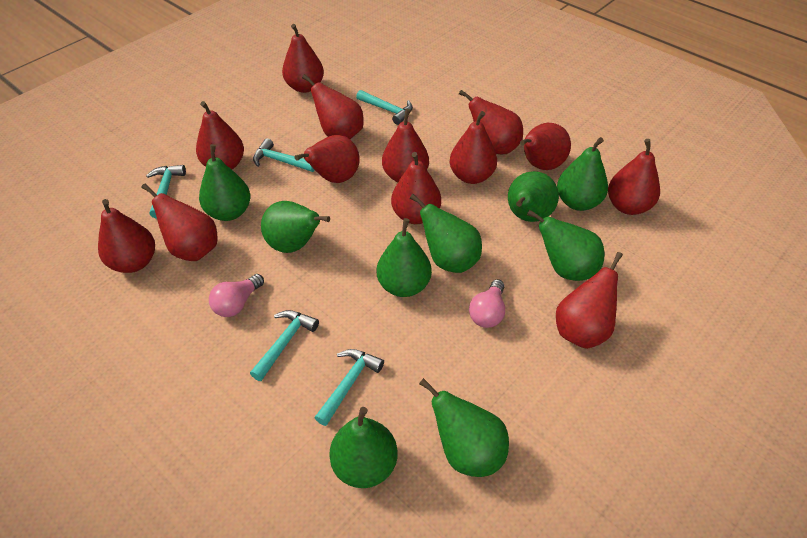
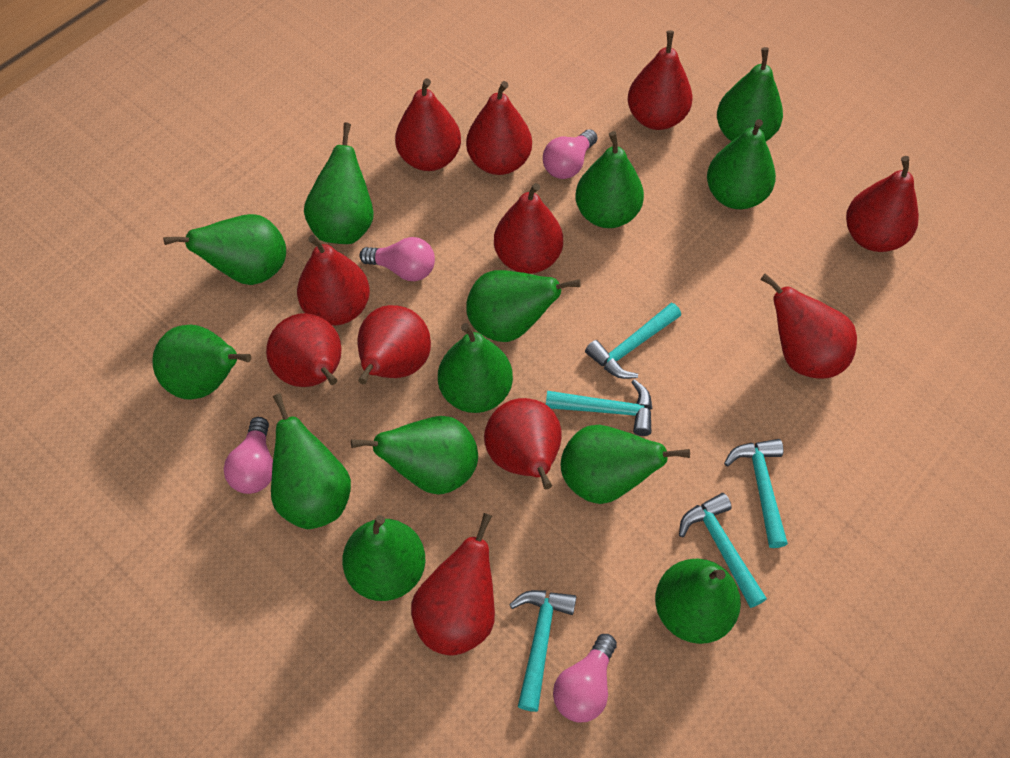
green pear: 9 -> 13
pink light bulb: 2 -> 4
red pear: 13 -> 11

